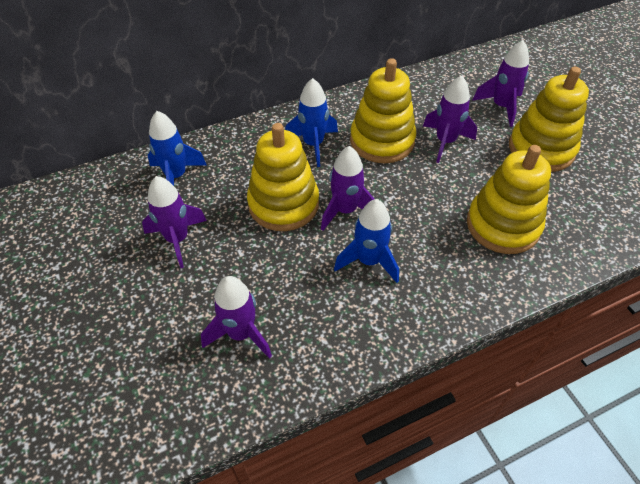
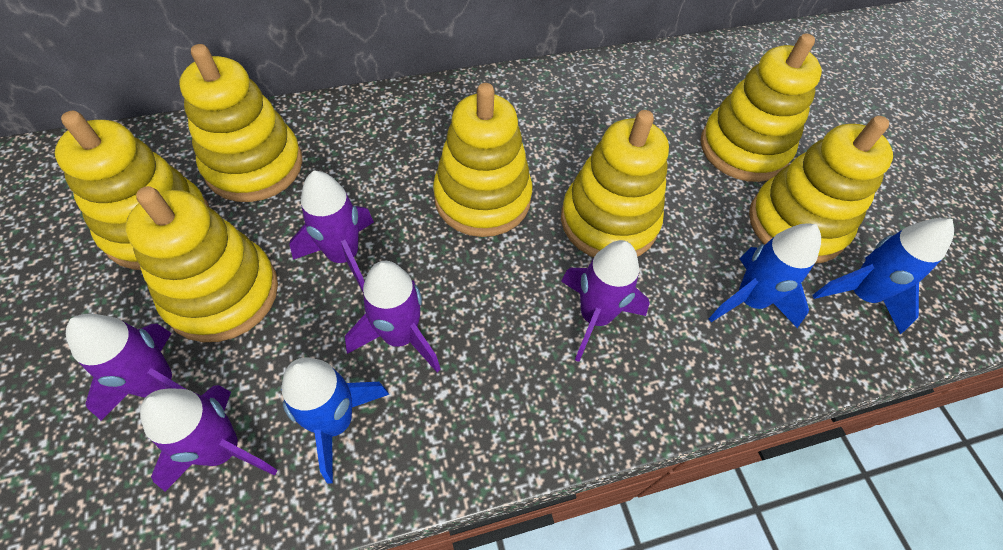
yellow stacking toy: 4 -> 7

